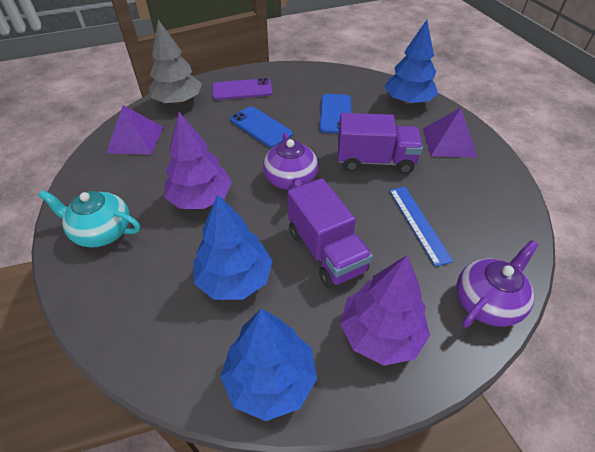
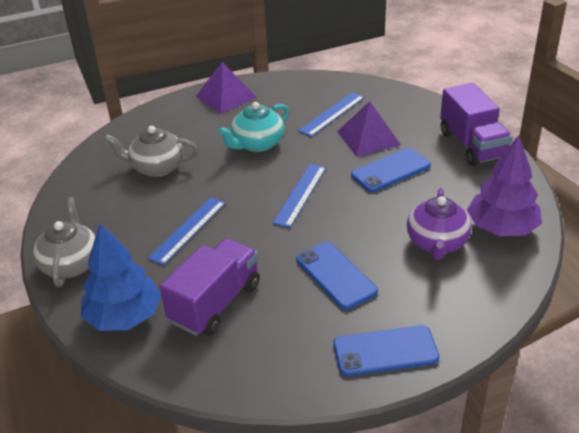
blue phone: 2 -> 3
blue ruler: 1 -> 3
blue tree: 3 -> 1
grey teapot: 0 -> 2
grey tree: 1 -> 0
purple phone: 1 -> 0
purple teapot: 2 -> 1
purple tree: 2 -> 1

